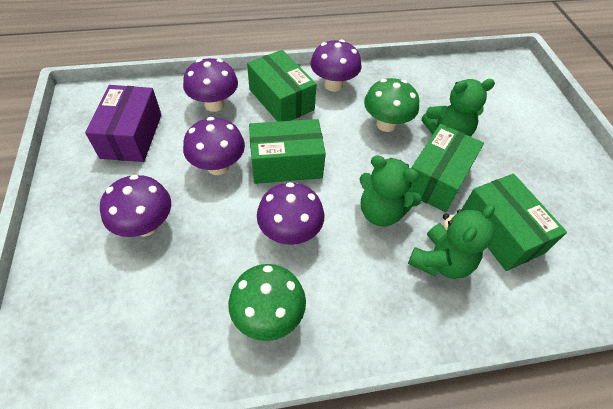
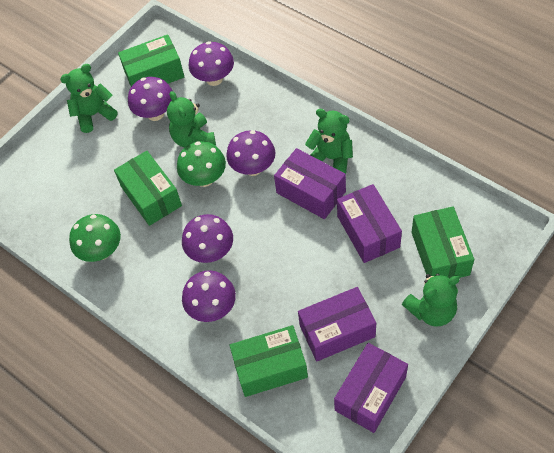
green teddy bear: 3 -> 4
purple box: 1 -> 4

